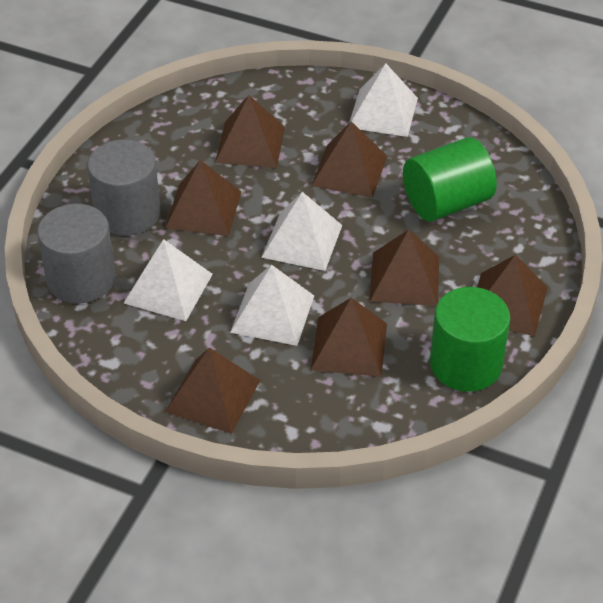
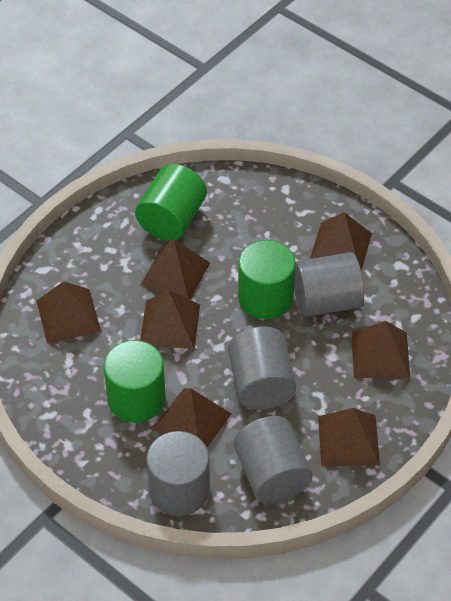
green cylinder: 2 -> 3
grey cylinder: 2 -> 4
white pyramid: 4 -> 0

